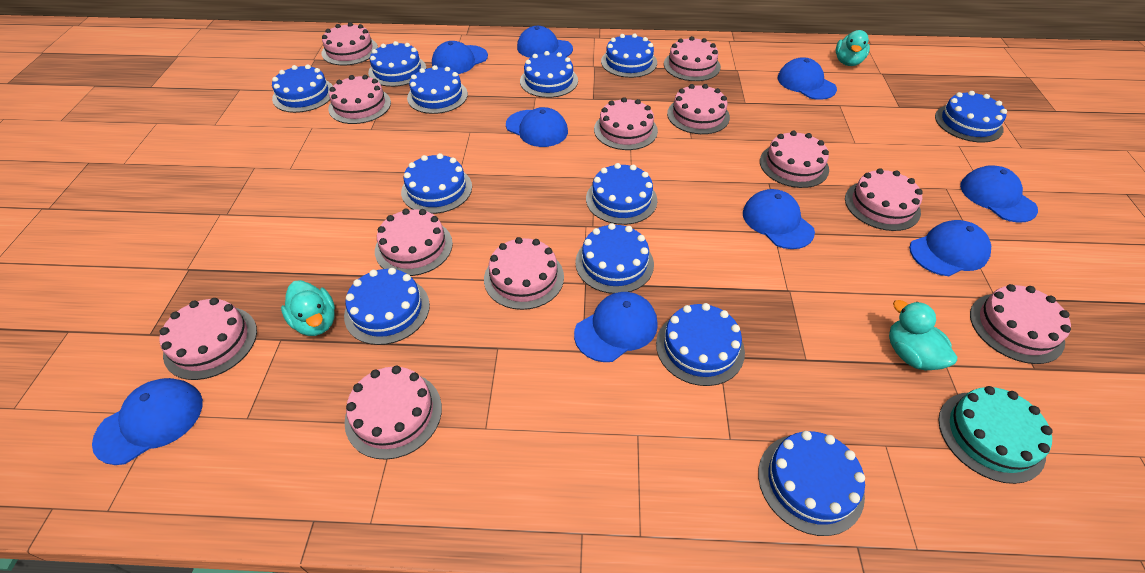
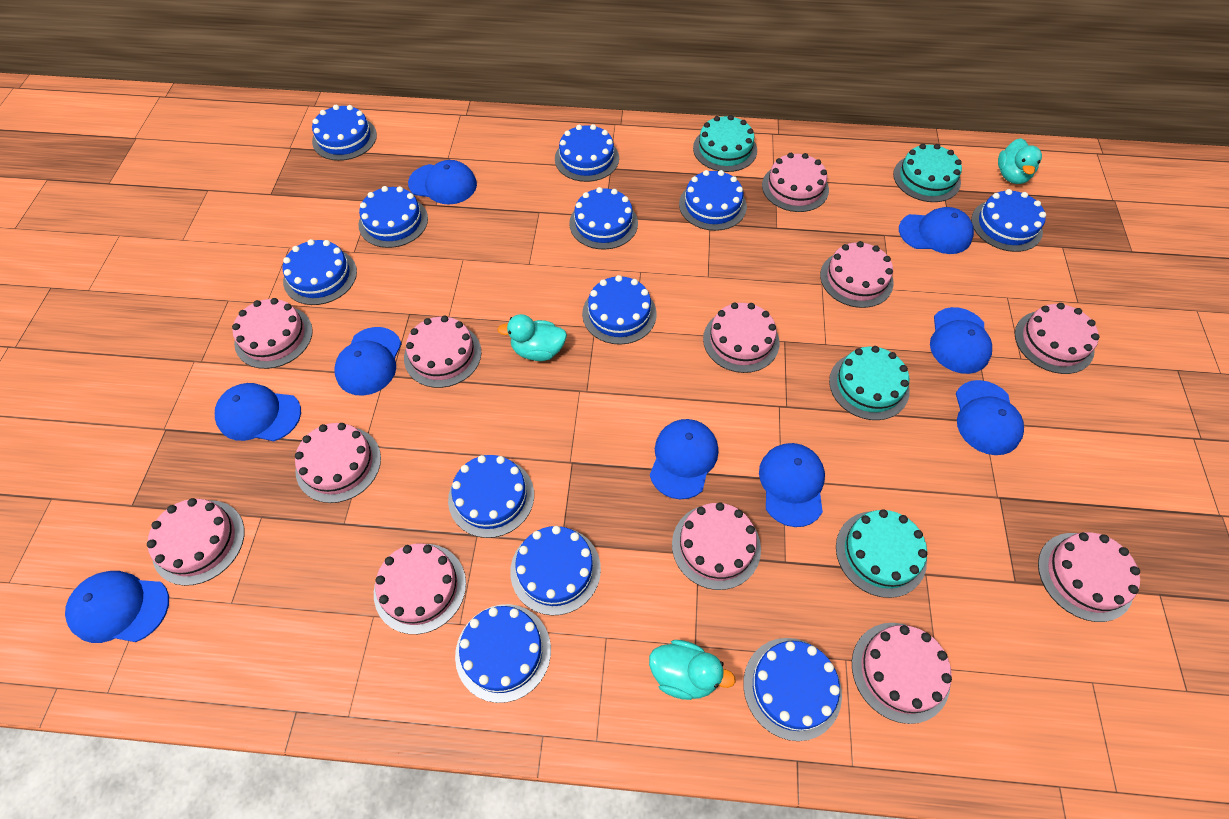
turquoise cake: 1 -> 4

